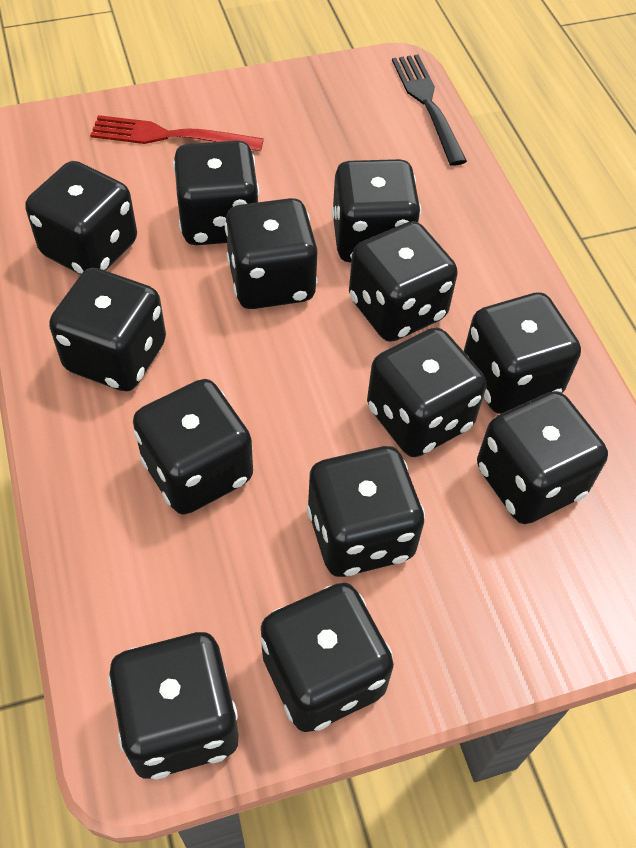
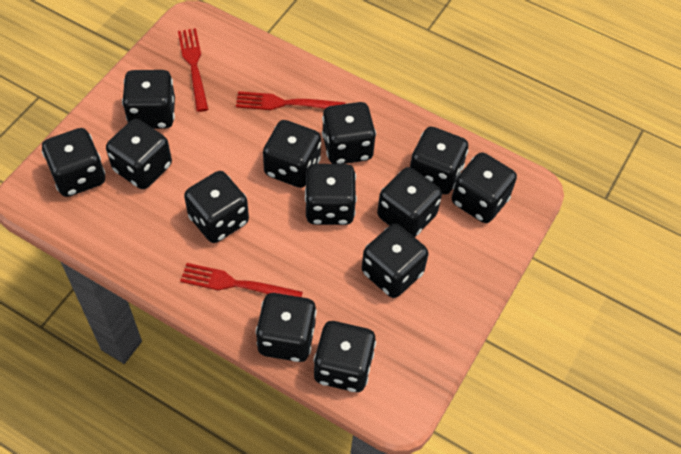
black fork: 1 -> 0
red fork: 1 -> 3

